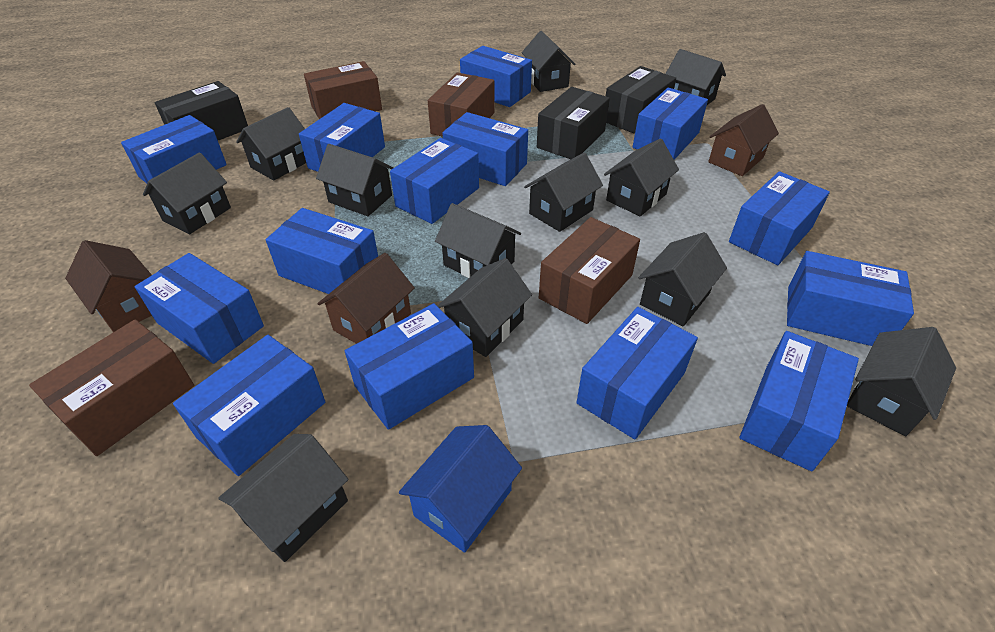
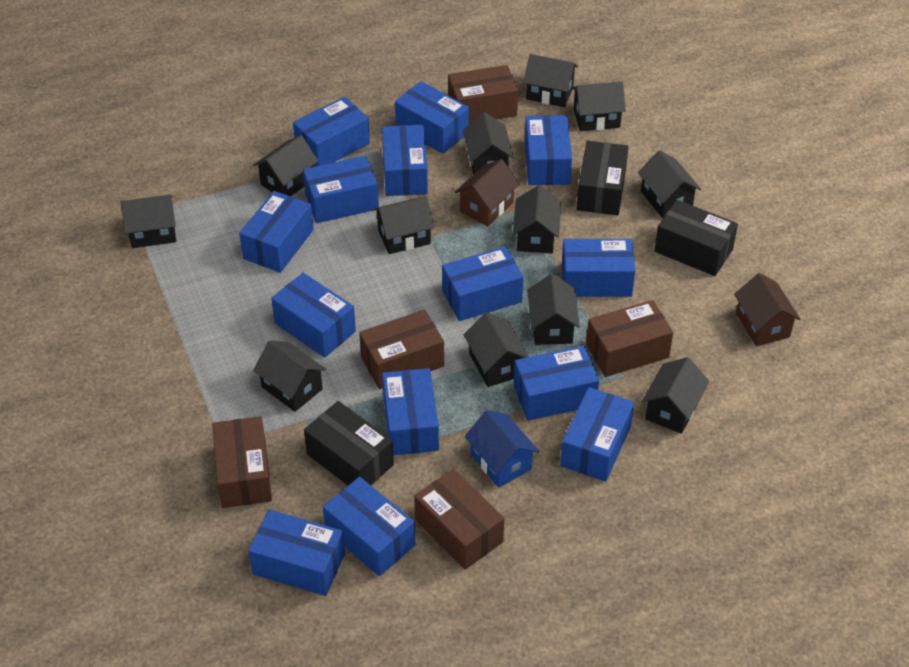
brown box: 4 -> 5
brown house: 3 -> 2

